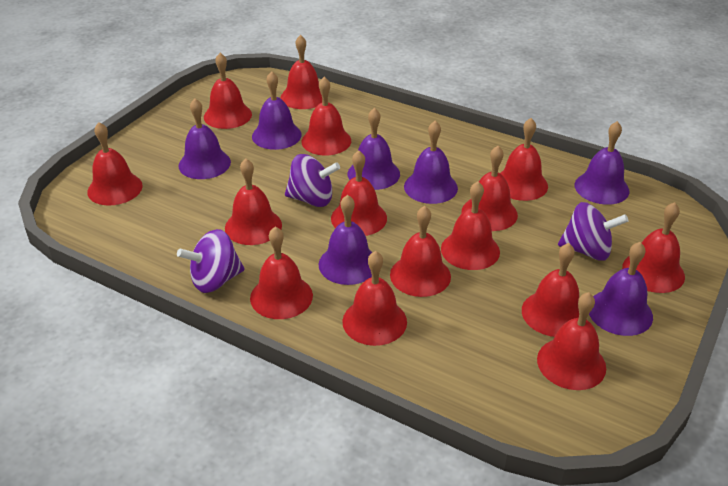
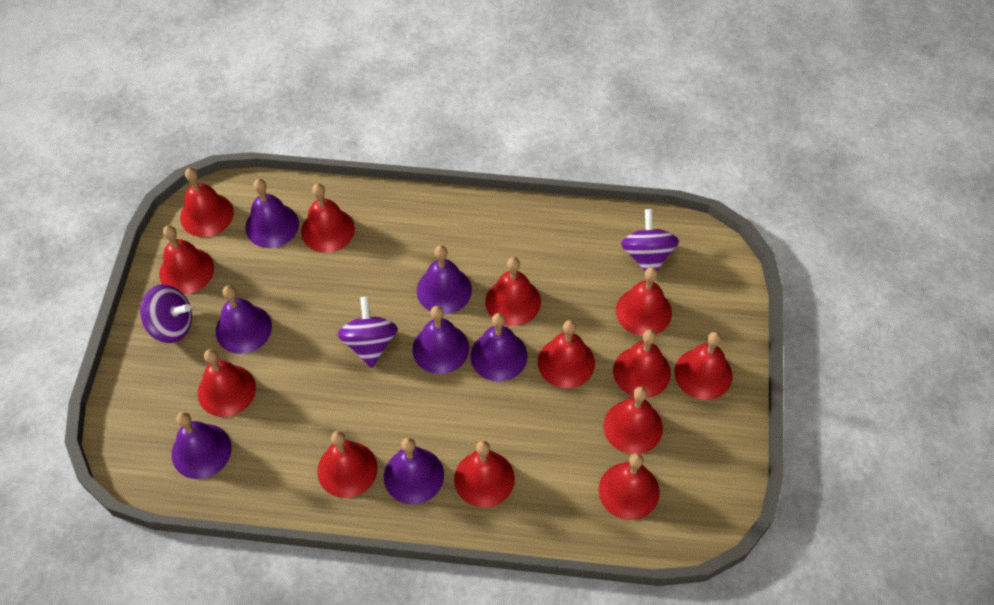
red bell: 15 -> 13

